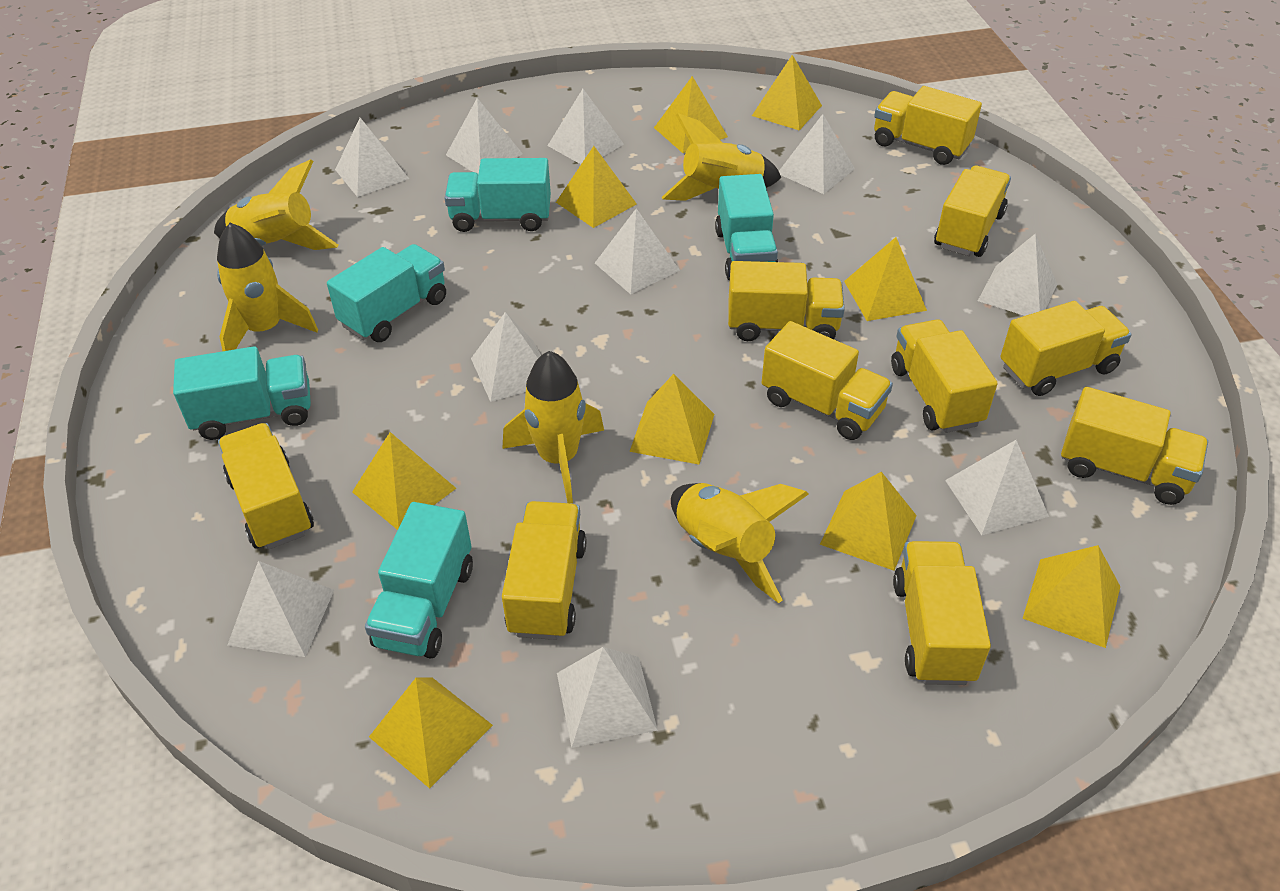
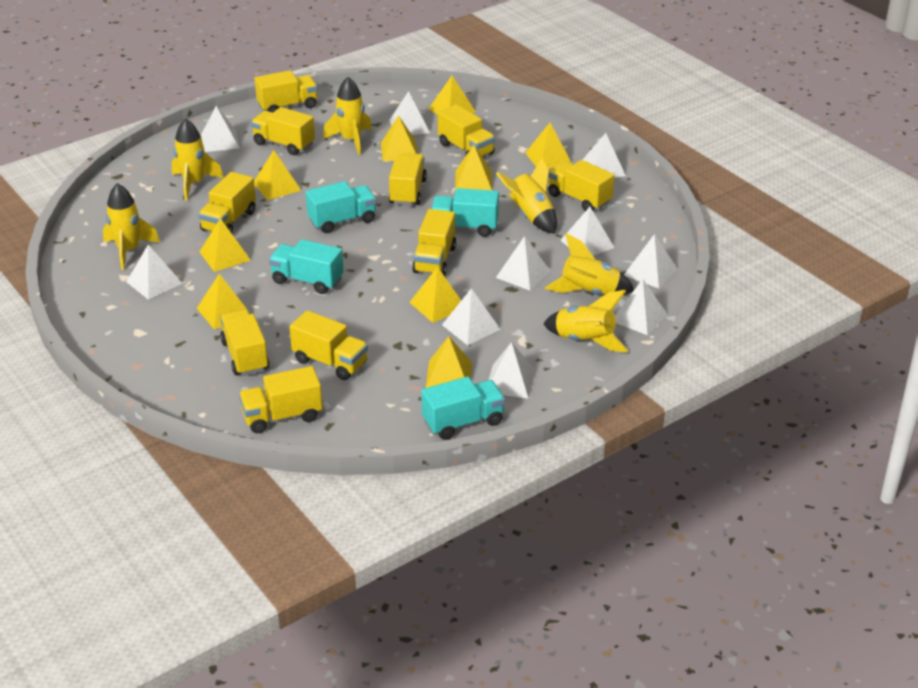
turquoise truck: 5 -> 4
yellow rocket: 5 -> 6

